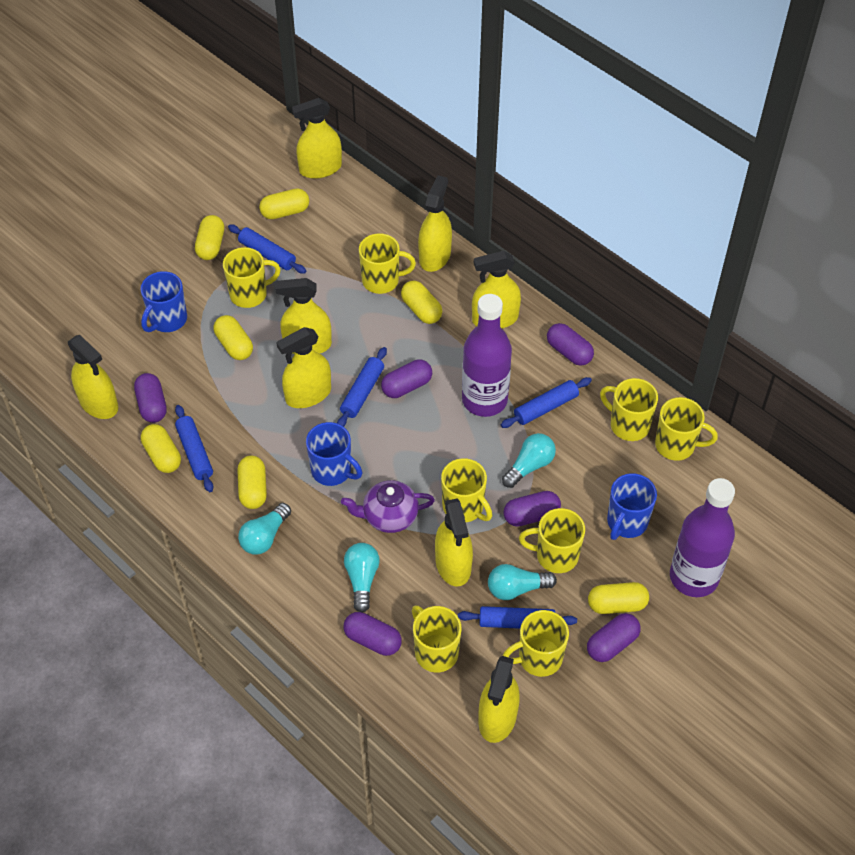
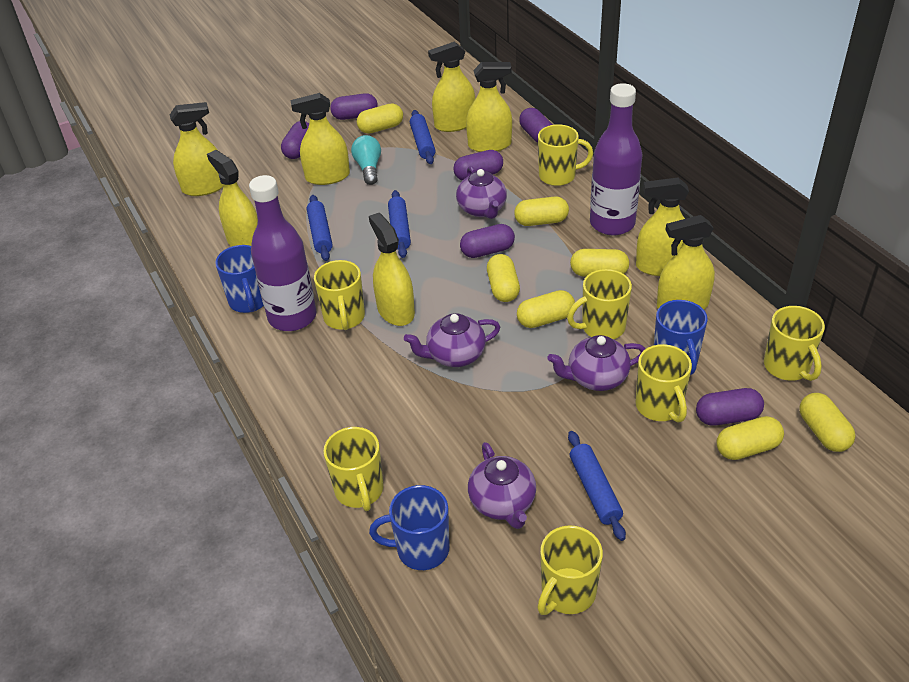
blue rolling pin: 5 -> 4
purple teapot: 1 -> 4
turquoise light bulb: 4 -> 1
yellow mug: 8 -> 7

